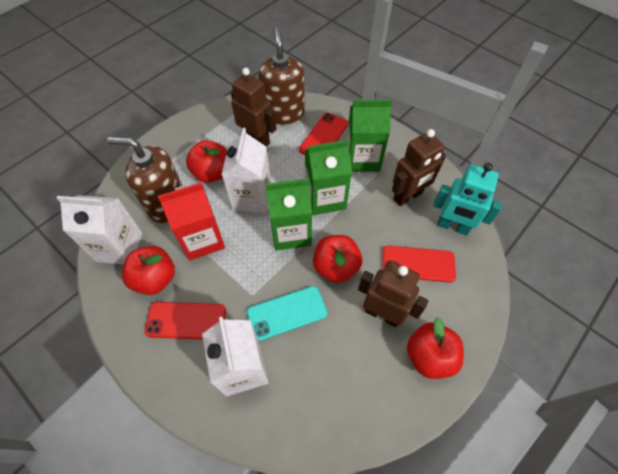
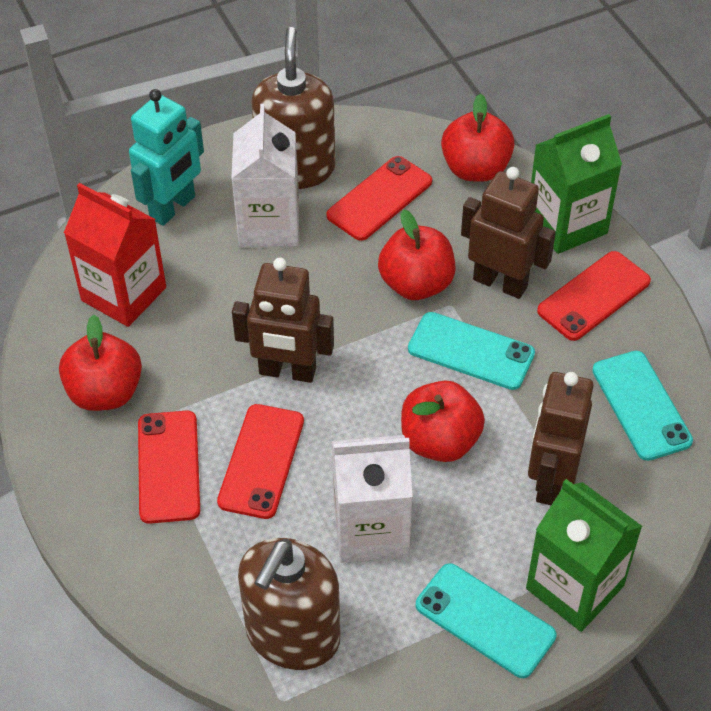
green carton: 3 -> 2
red phone: 3 -> 4
turquoise phone: 1 -> 3
white carton: 3 -> 2

